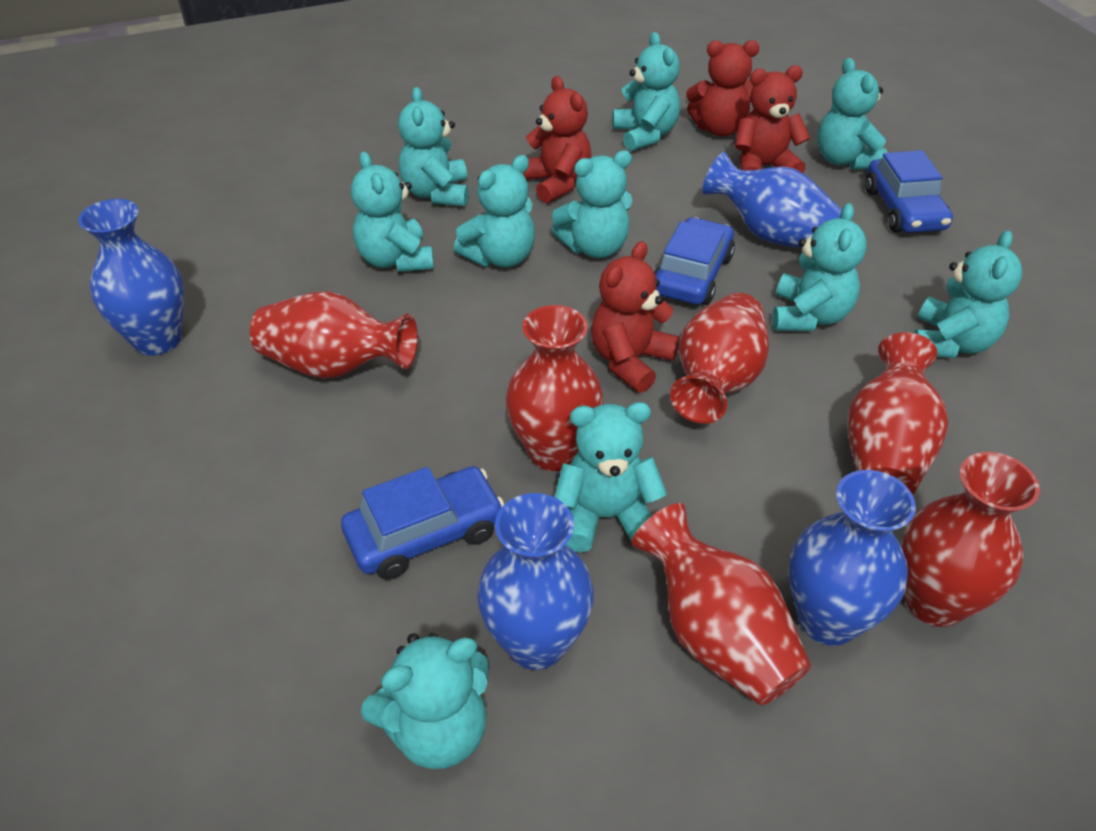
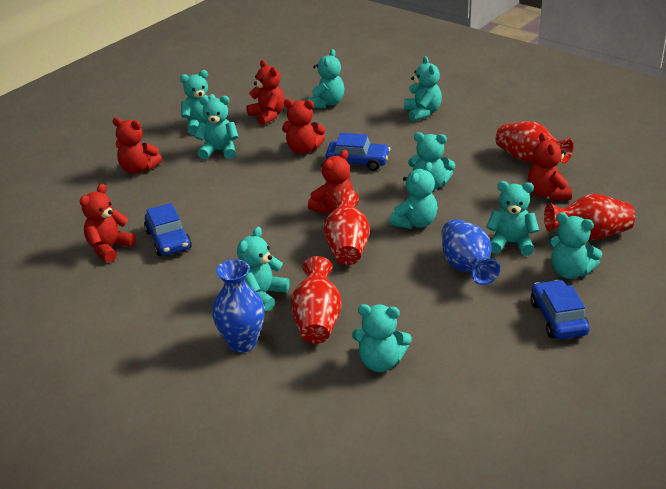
blue vase: 4 -> 2
red teddy bear: 4 -> 6
red vase: 6 -> 4

